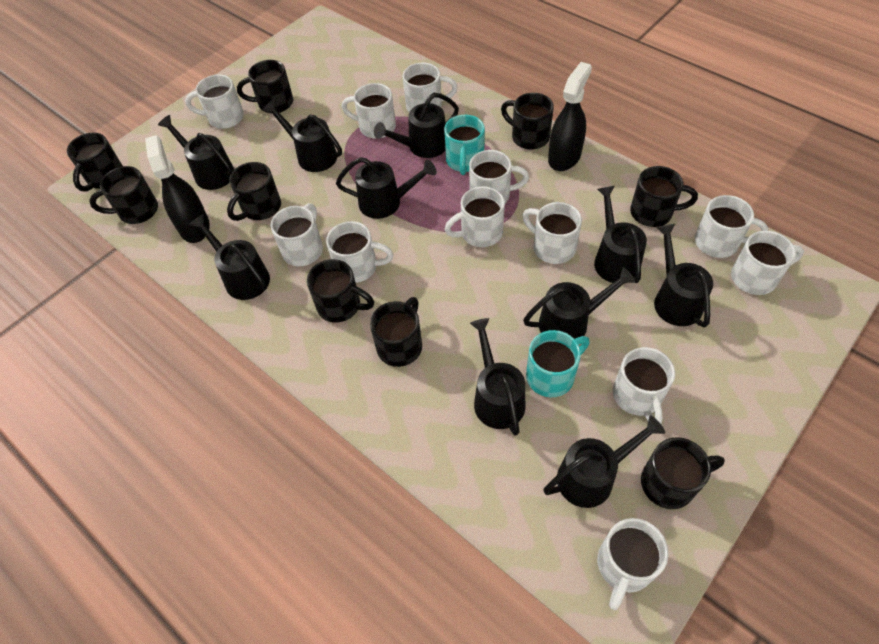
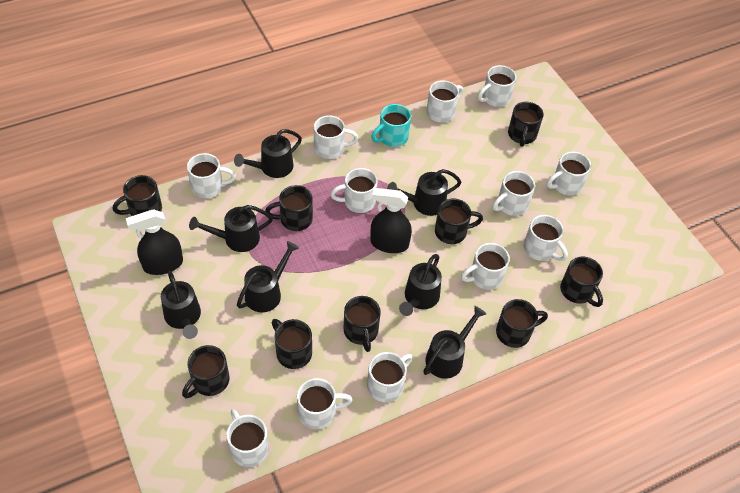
black watering can: 10 -> 7
turquoise mug: 2 -> 1

